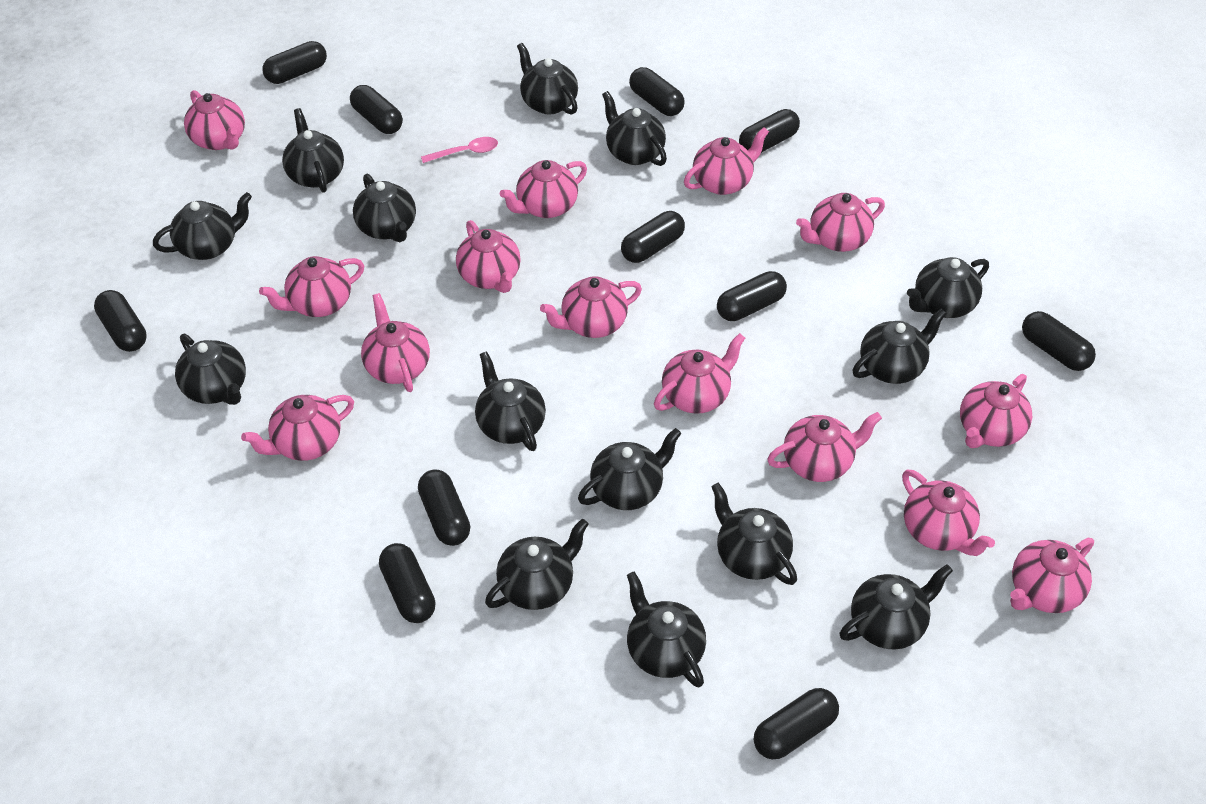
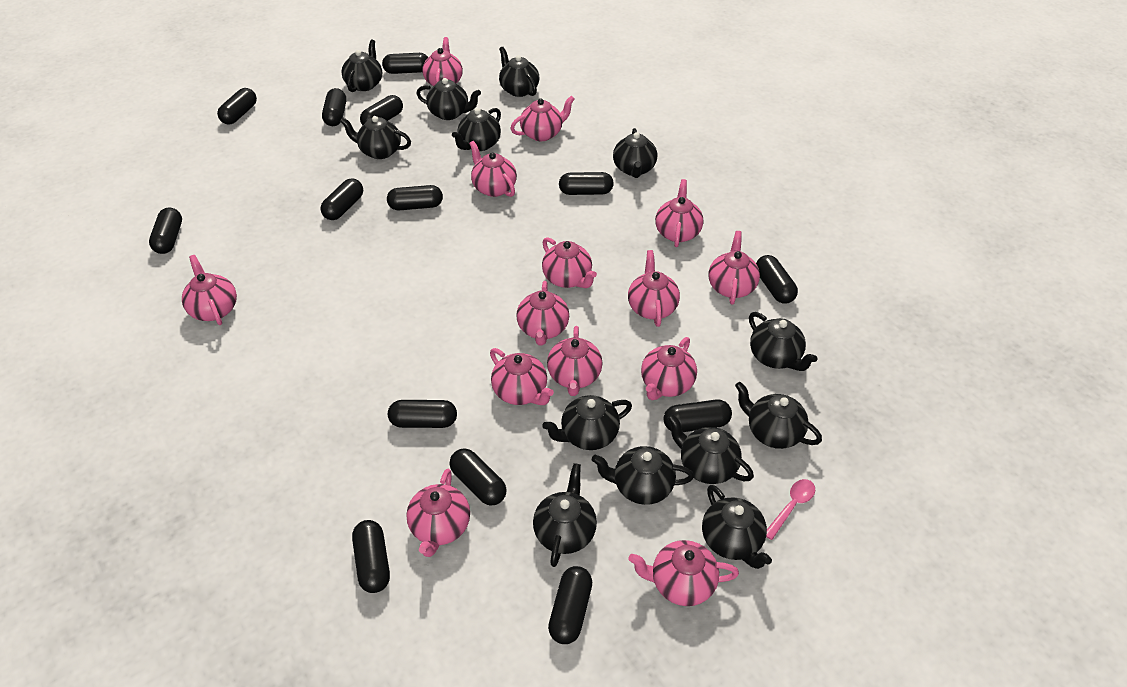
black capsule: 11 -> 14
black teapot: 14 -> 13

